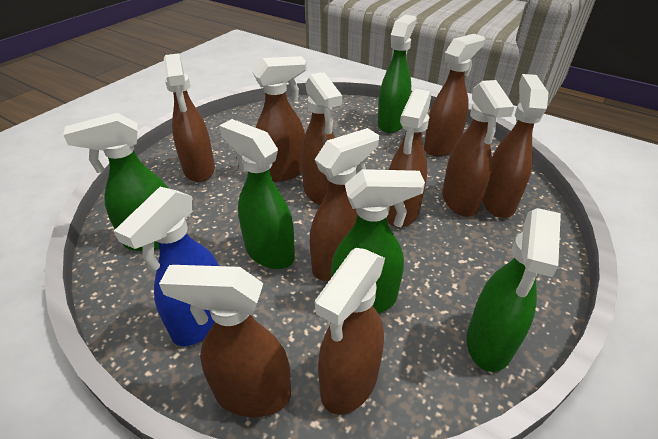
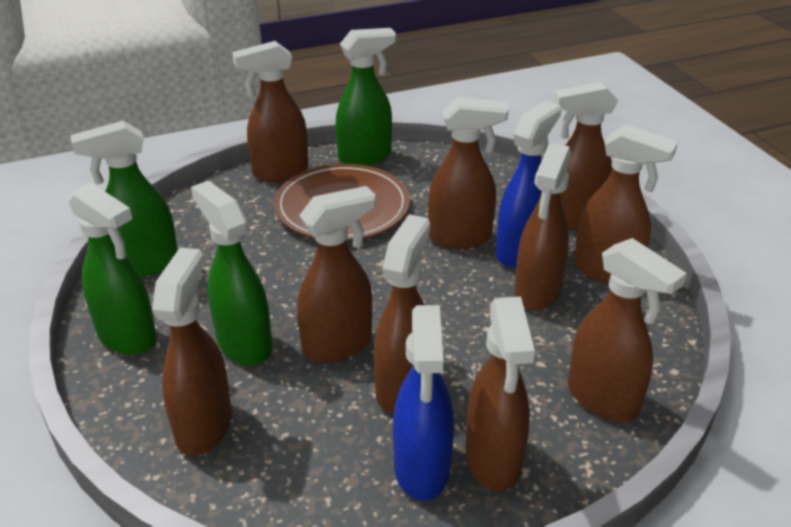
blue spray bottle: 1 -> 2
brown plate: 0 -> 1
green spray bottle: 5 -> 4

